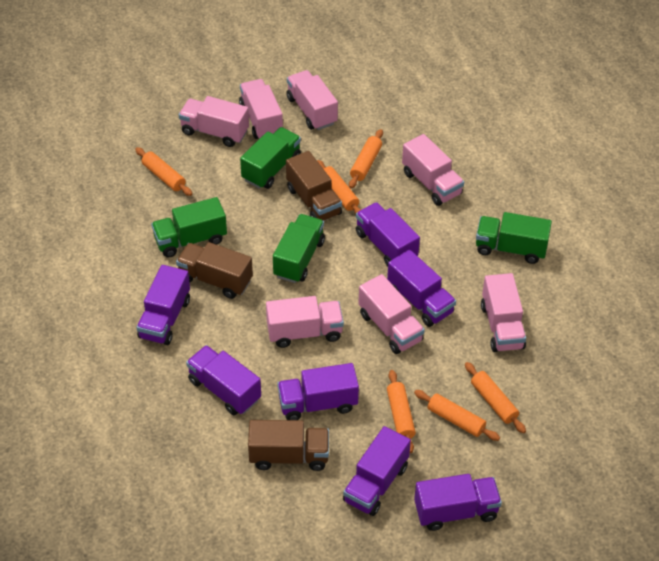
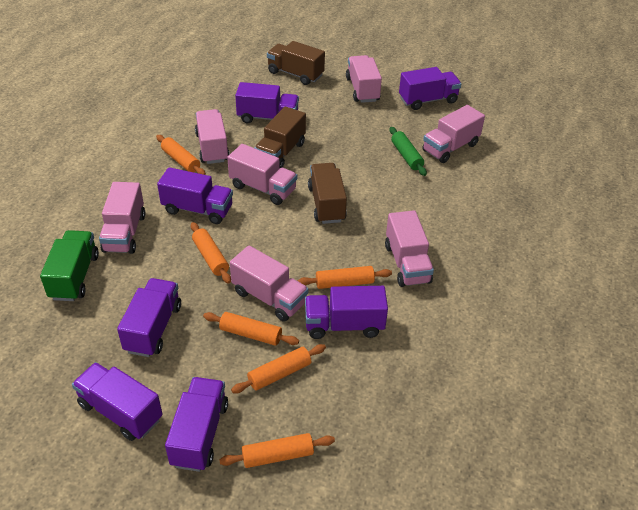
green rolling pin: 0 -> 1
green truck: 4 -> 1

